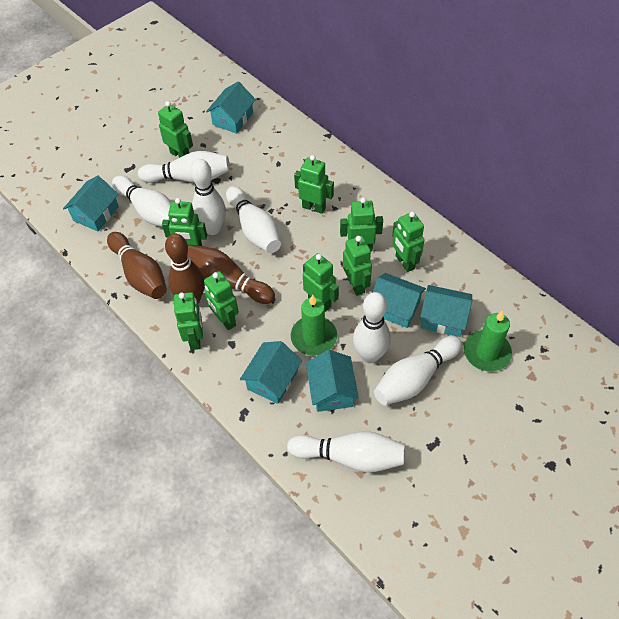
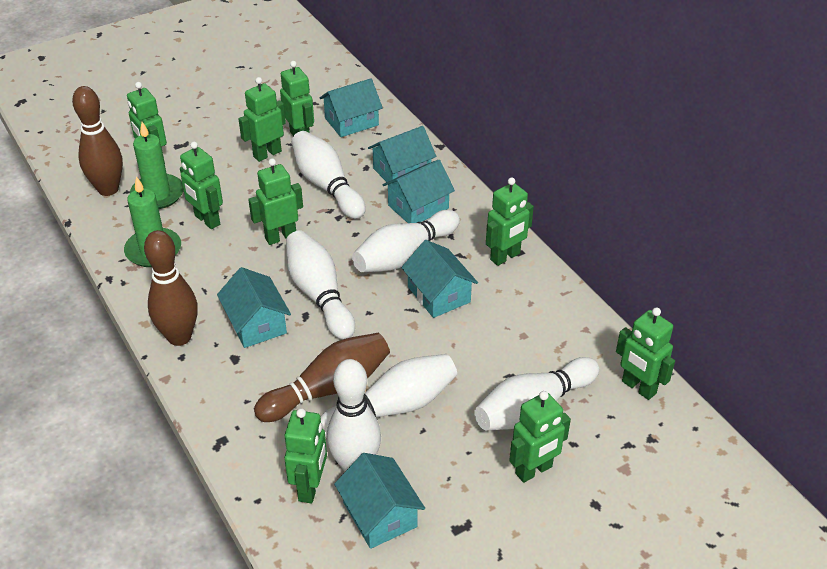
white bowling pin: 7 -> 6

